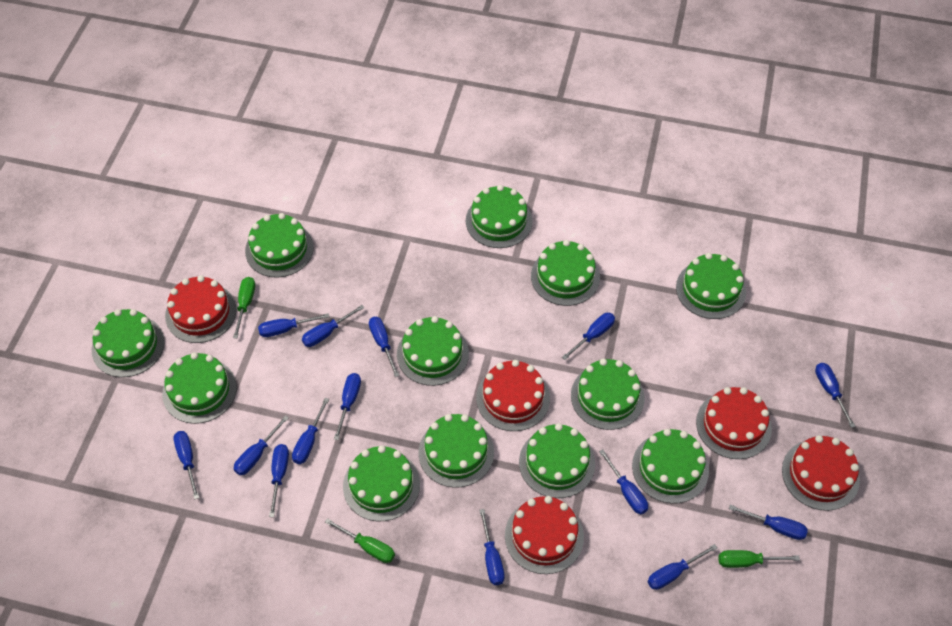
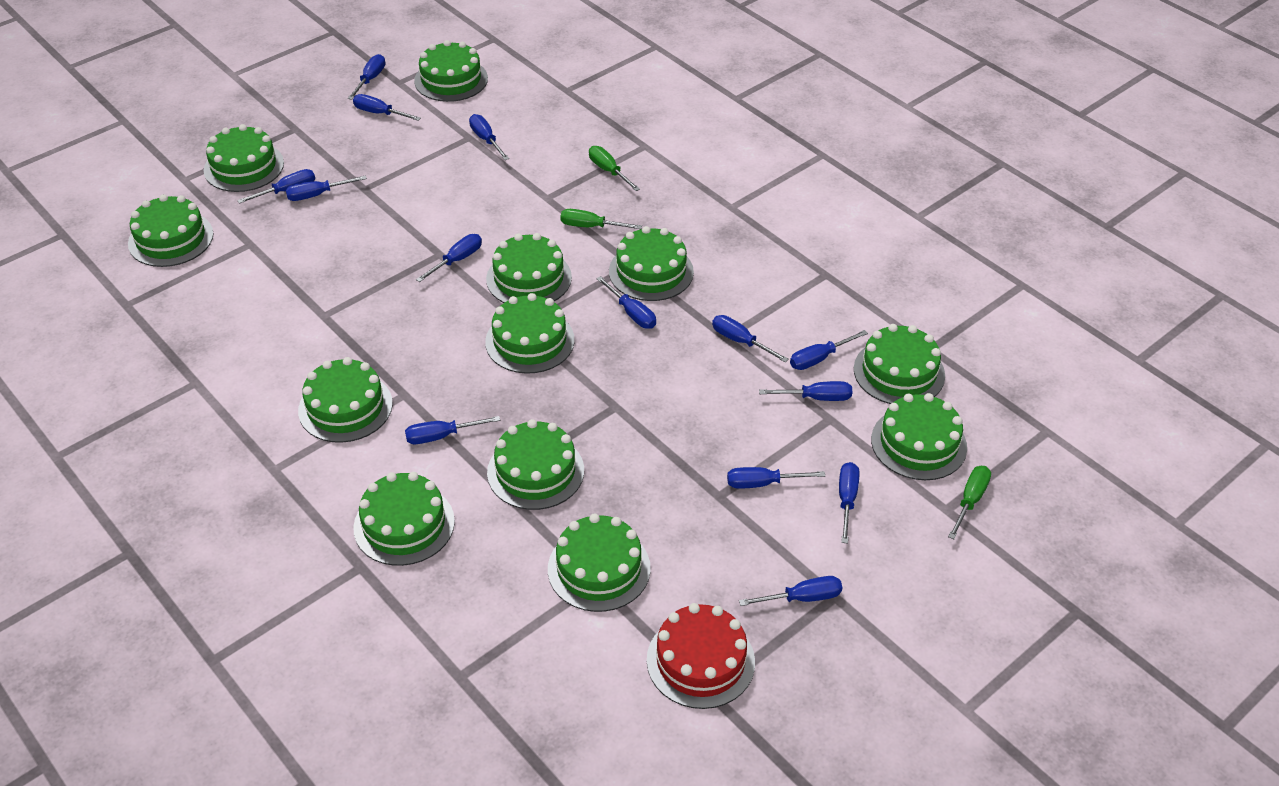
red cake: 5 -> 1

